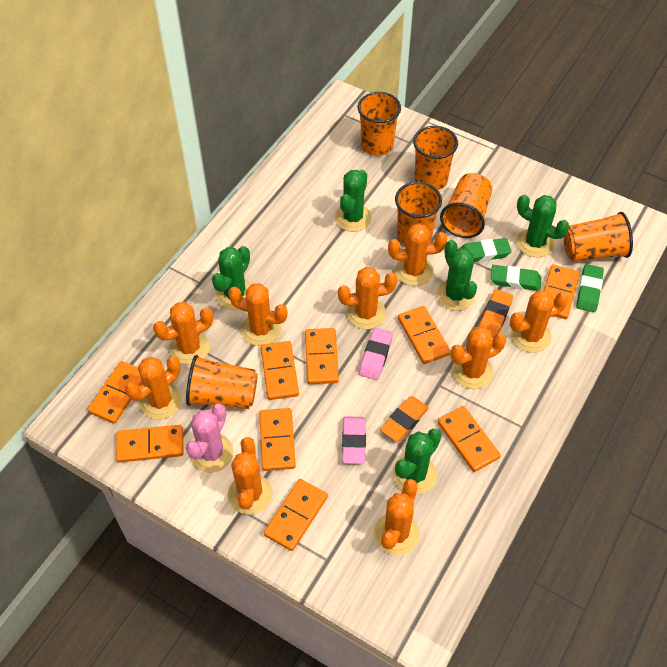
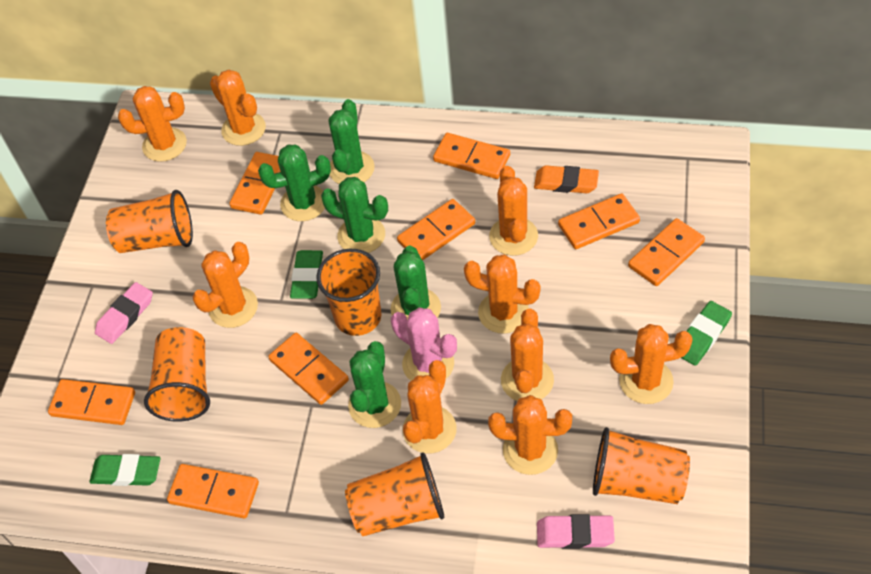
orange cup: 6 -> 5
orange domino: 9 -> 8
orange eraser: 2 -> 1

